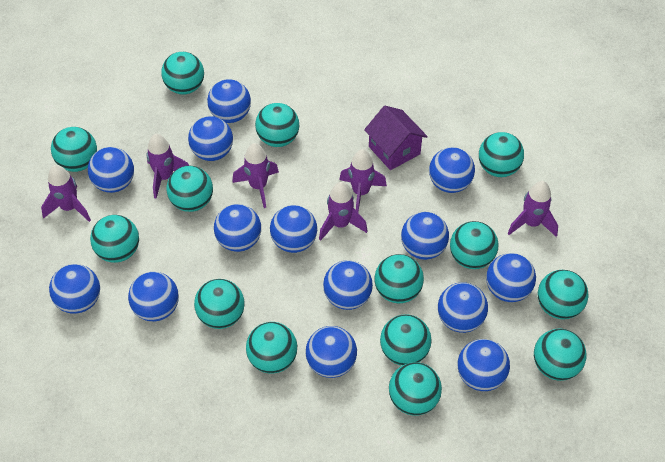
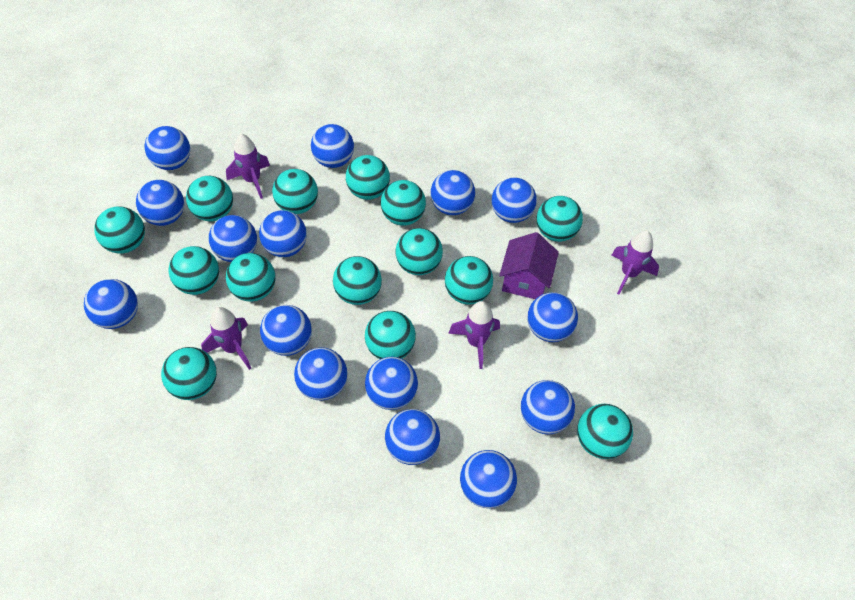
blue ball: 14 -> 15
purple rocket: 6 -> 4

